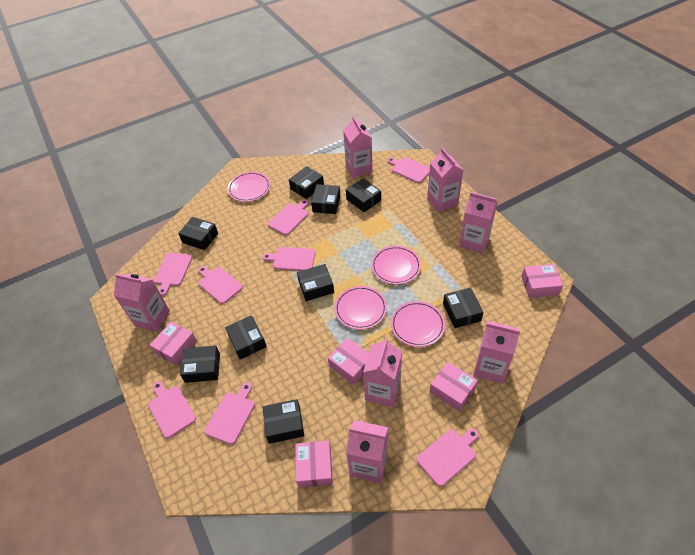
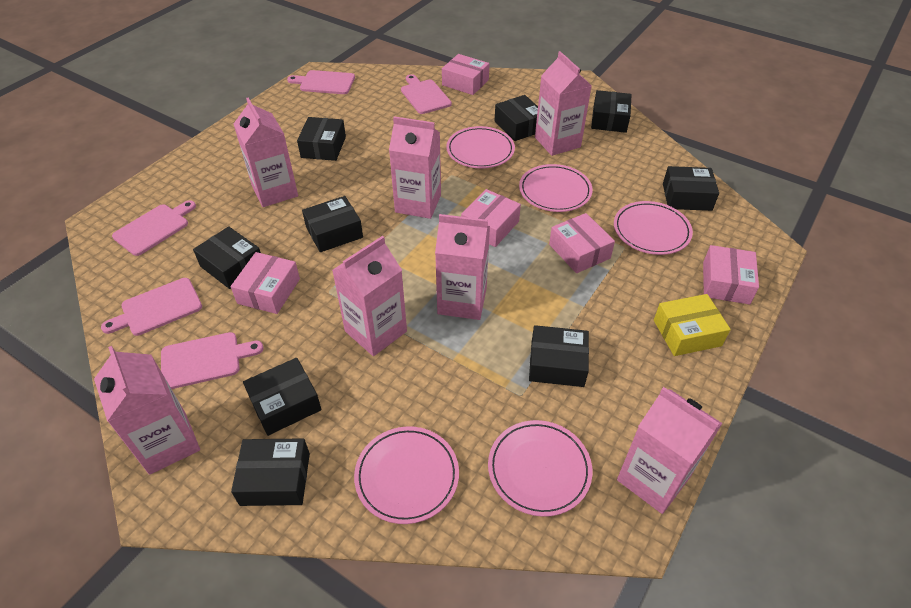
pink cutting board: 8 -> 5
pink plate: 4 -> 5
yellow box: 0 -> 1

